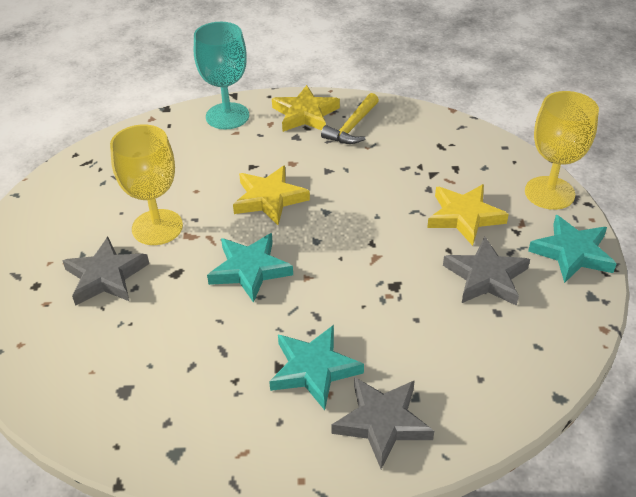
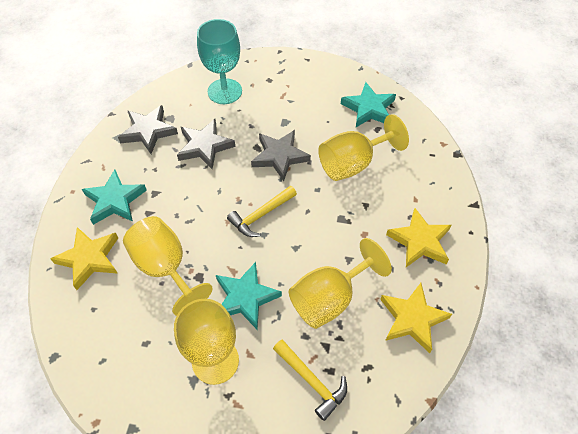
yellow goblet: 2 -> 4
yellow hammer: 1 -> 2

